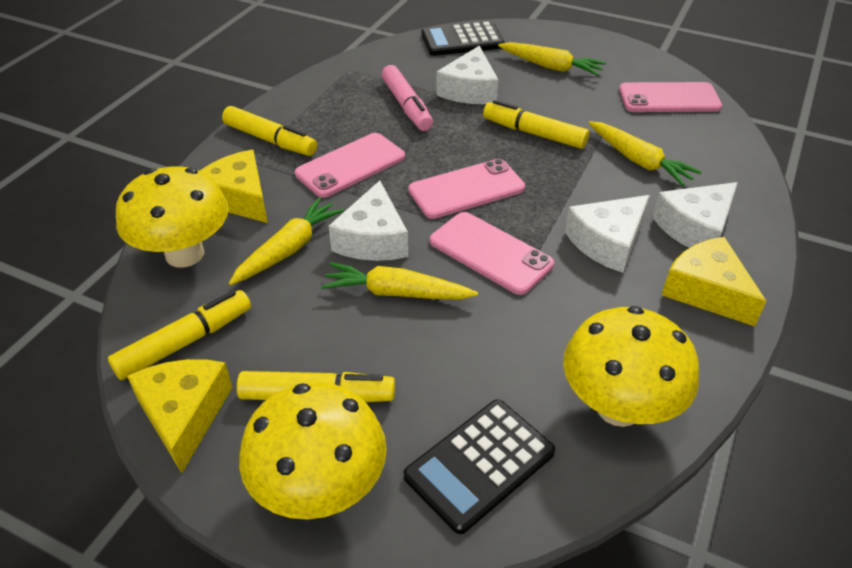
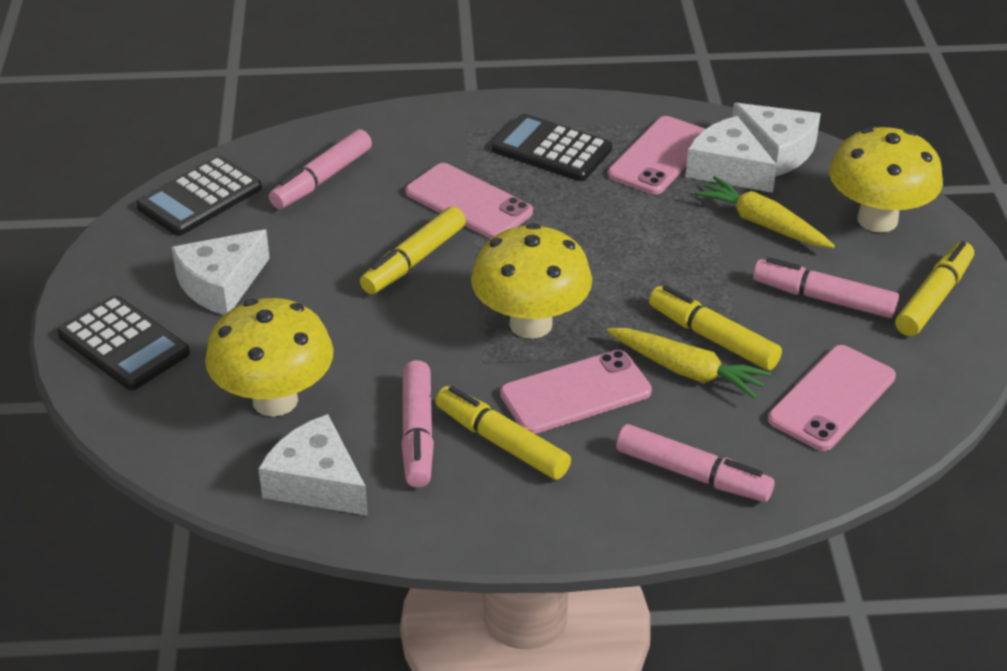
black calculator: 2 -> 3
pink marker: 1 -> 4
yellow carrot: 4 -> 2
yellow cheese: 3 -> 0

